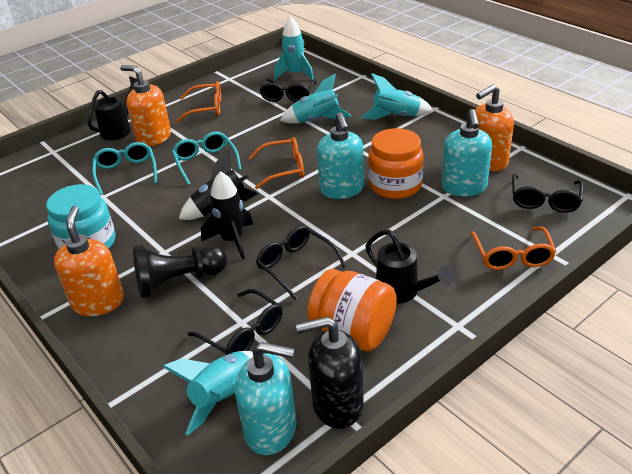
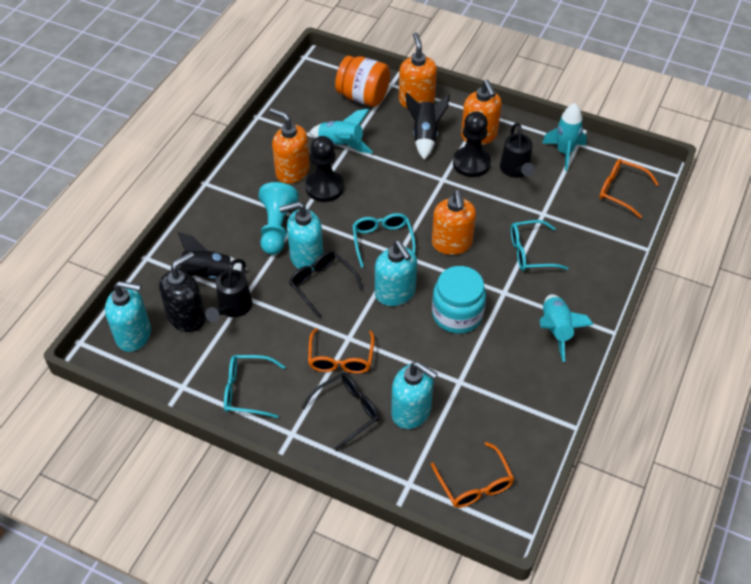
black glasses: 4 -> 2
black pawn: 1 -> 2
orange jar: 2 -> 1
orange soap dispenser: 3 -> 4
turquoise glasses: 2 -> 3
turquoise pawn: 0 -> 1
turquoise rocket: 4 -> 3
turquoise soap dispenser: 3 -> 4

